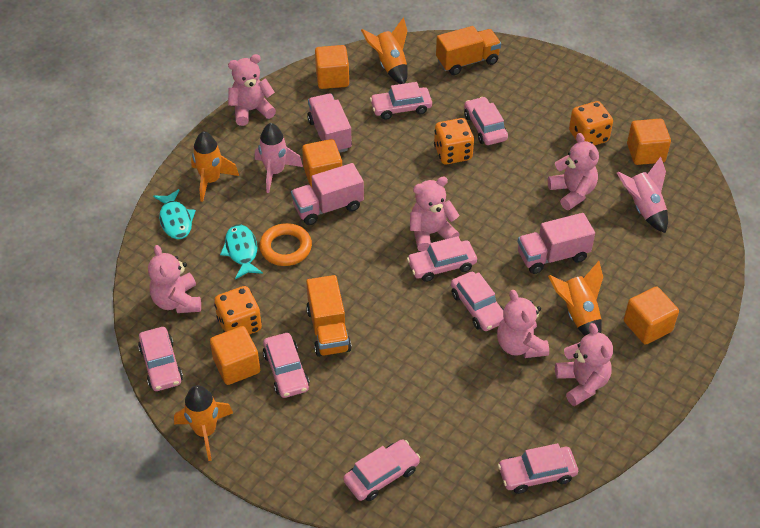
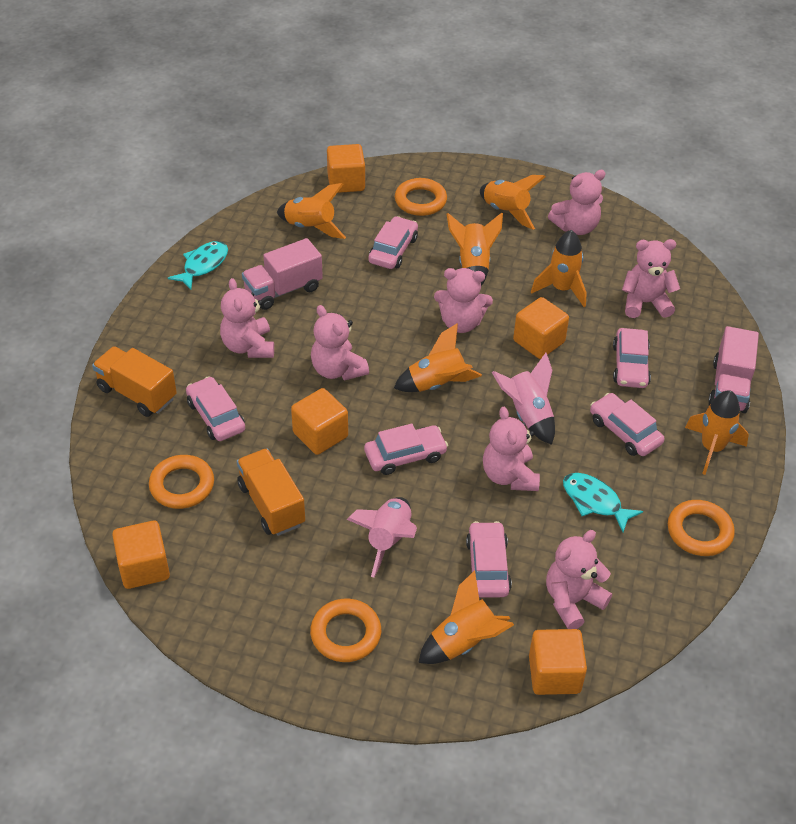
orange dice: 3 -> 0
orange ring: 1 -> 4
orange rocket: 4 -> 7
pink car: 8 -> 6
pink teddy bear: 6 -> 7
pink truck: 3 -> 2

